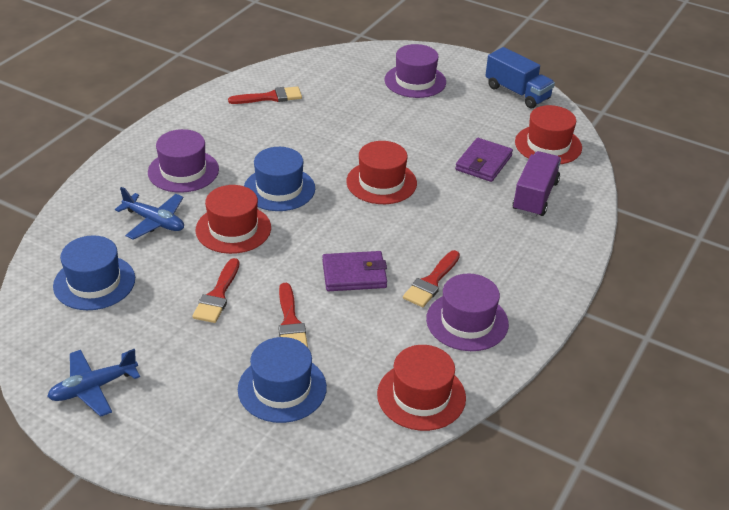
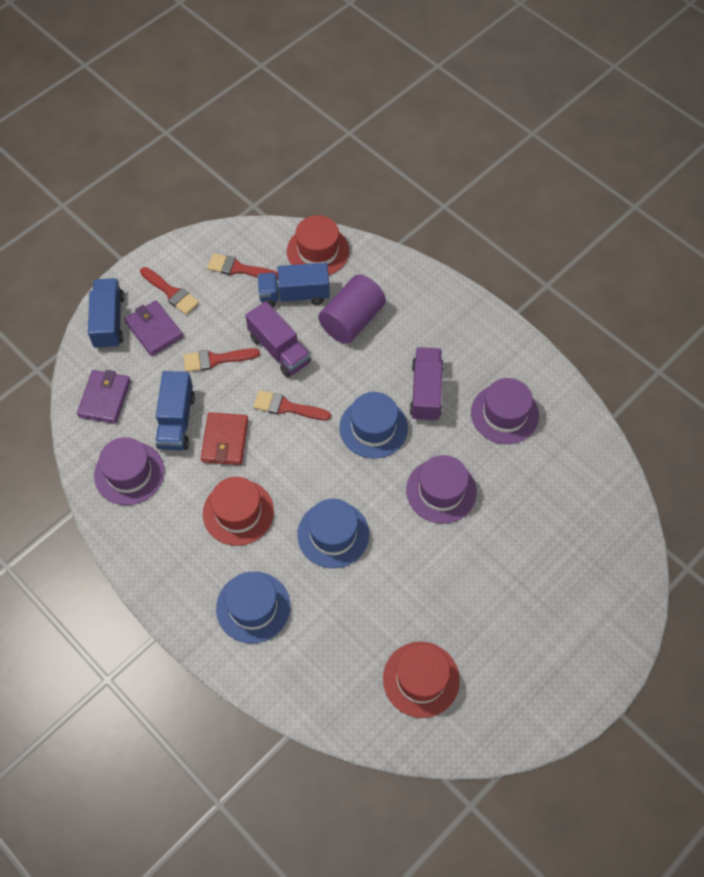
blue plane: 2 -> 0
blue truck: 1 -> 3
purple cylinder: 0 -> 1
purple truck: 1 -> 2
red hat: 4 -> 3
red wallet: 0 -> 1

